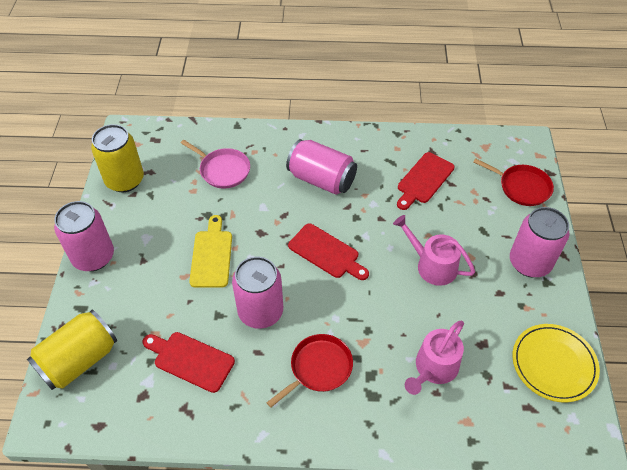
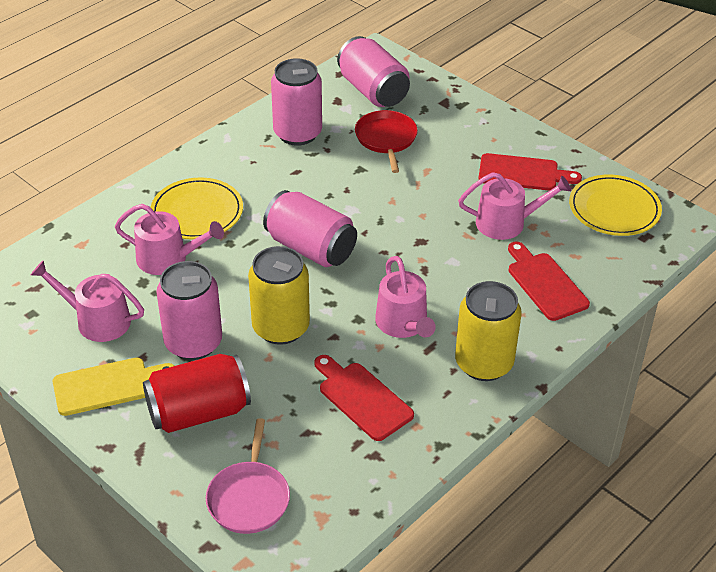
pink watering can: 2 -> 4
red can: 0 -> 1
red pan: 2 -> 1
yellow plate: 1 -> 2

